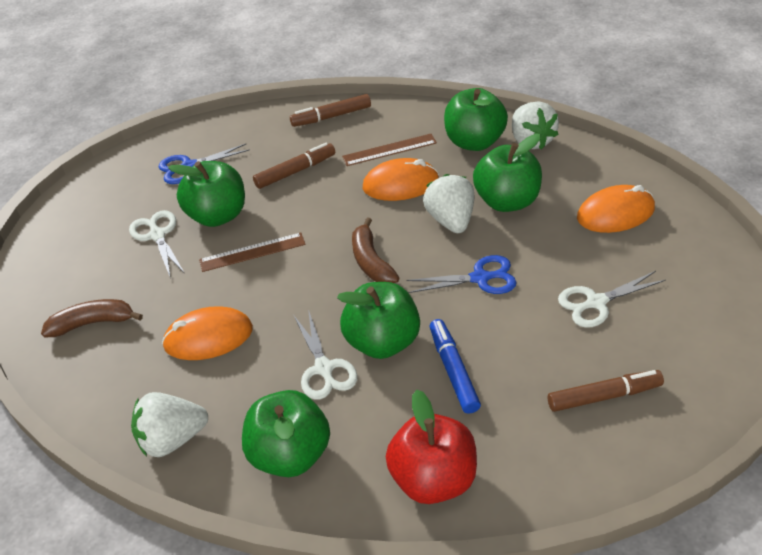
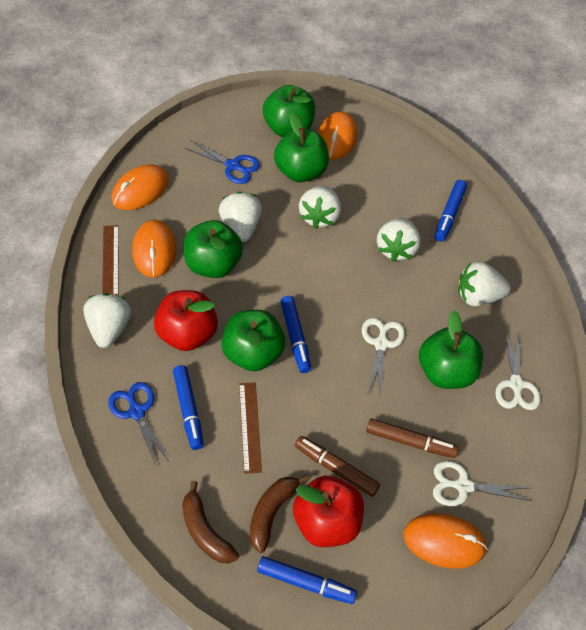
blue marker: 1 -> 4
brown marker: 3 -> 2
orange mouse: 3 -> 4
red apple: 1 -> 2
white strawberry: 3 -> 5

